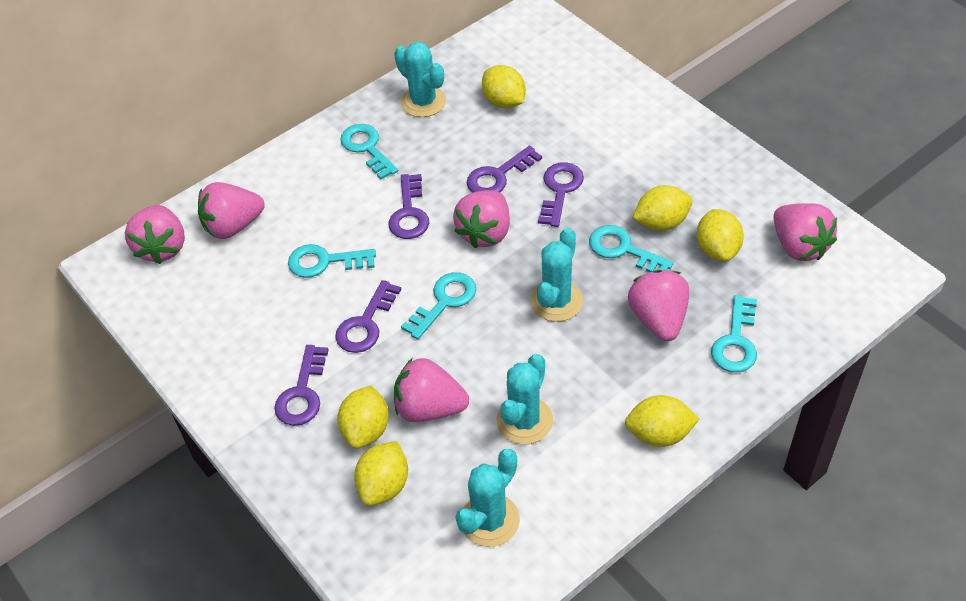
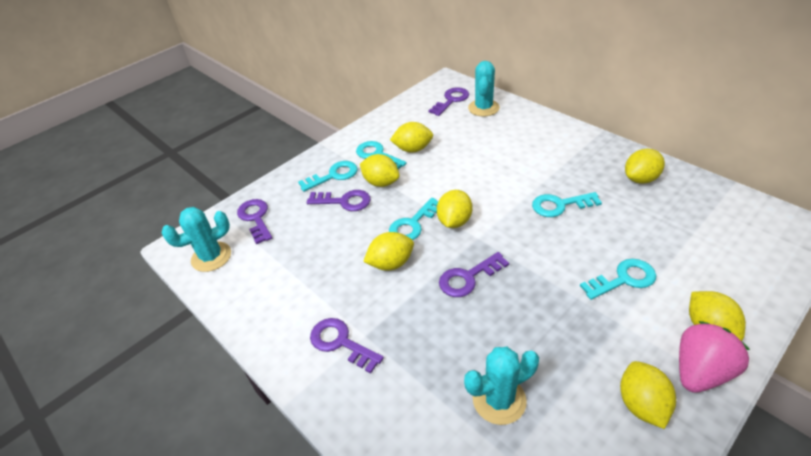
pink strawberry: 6 -> 1
turquoise cactus: 4 -> 3
yellow lemon: 6 -> 7

